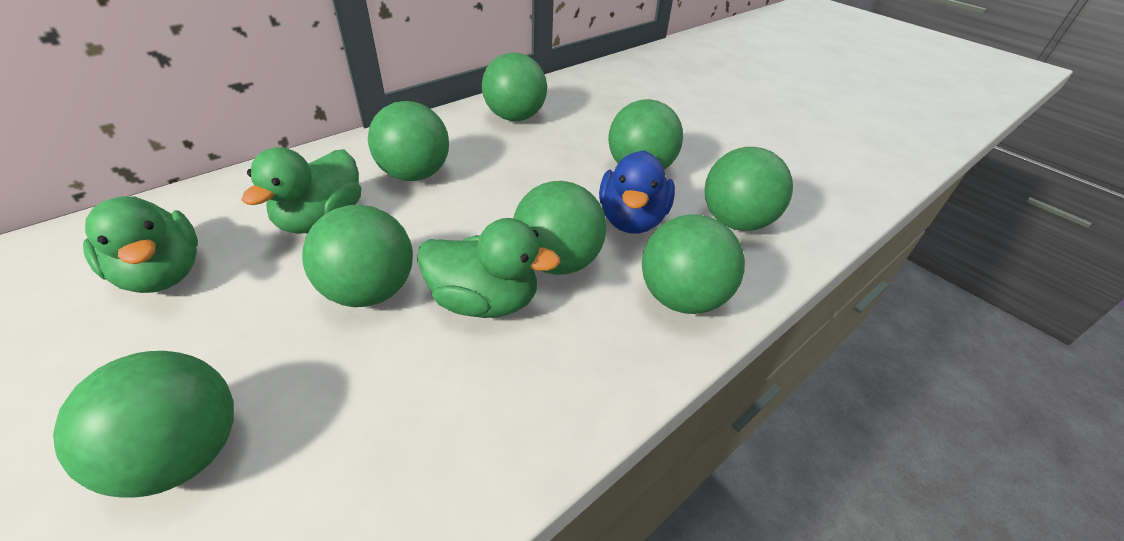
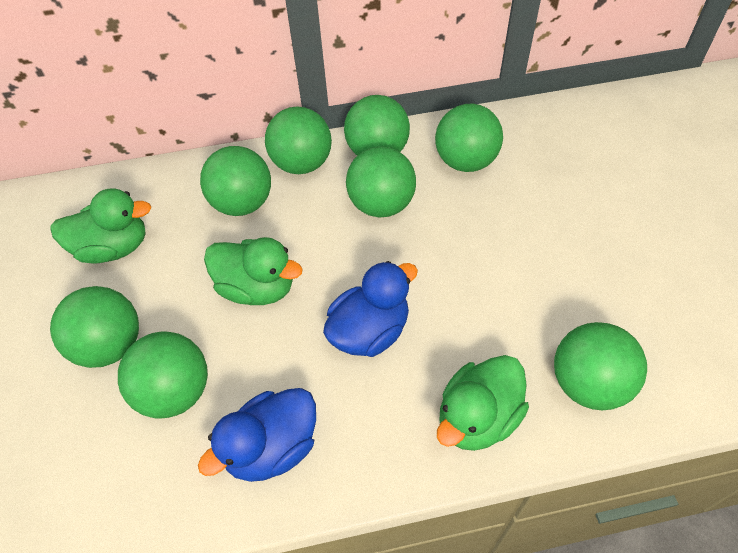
blue duck: 1 -> 2

